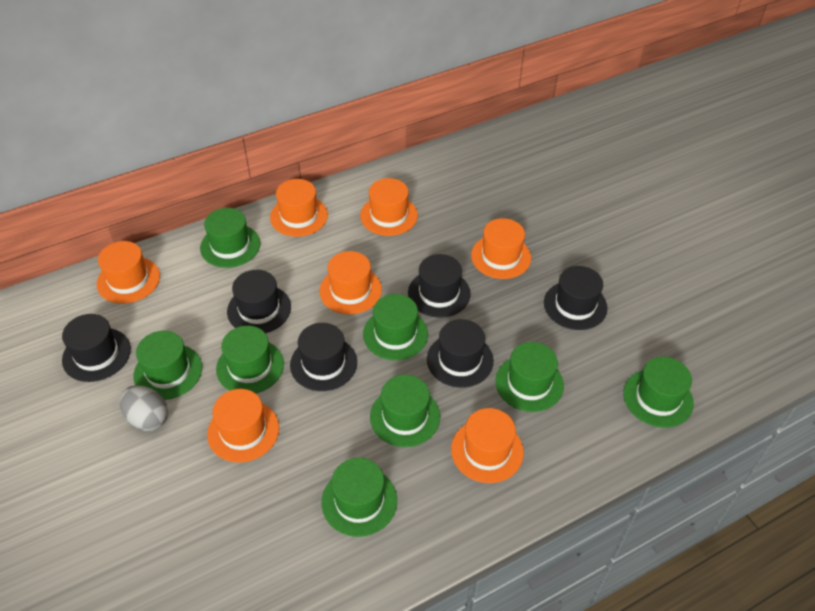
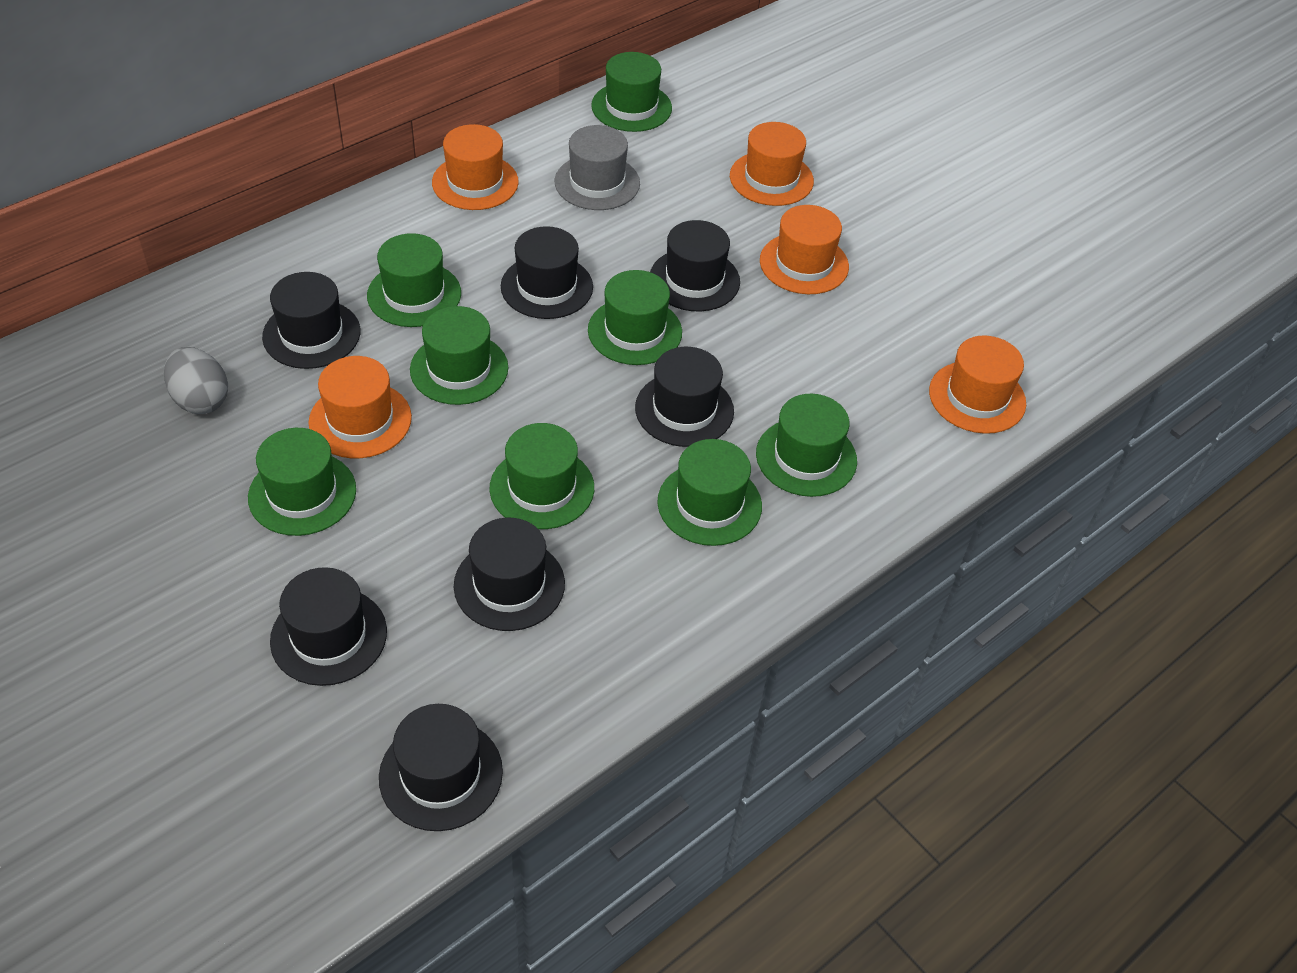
black hat: 6 -> 7
grey hat: 0 -> 1
orange hat: 7 -> 5

